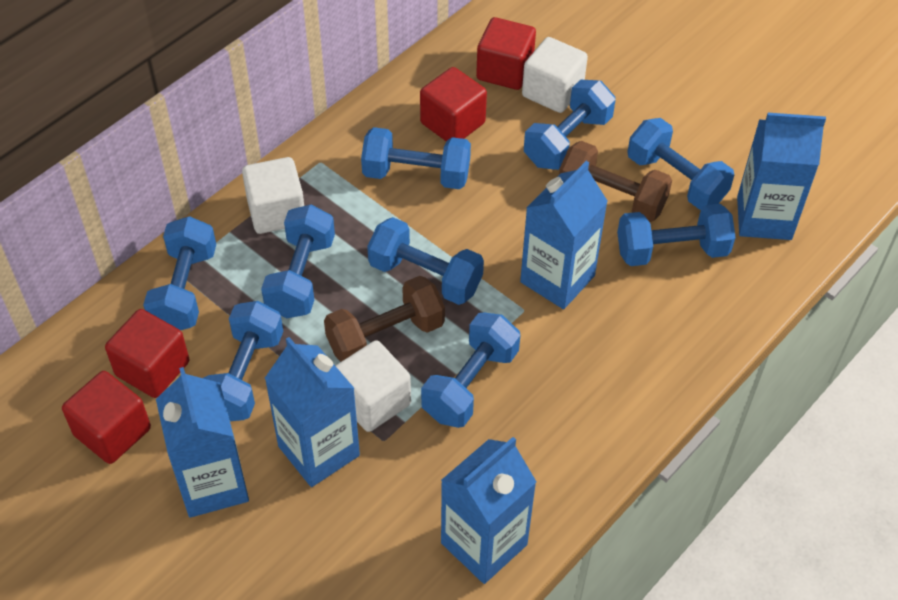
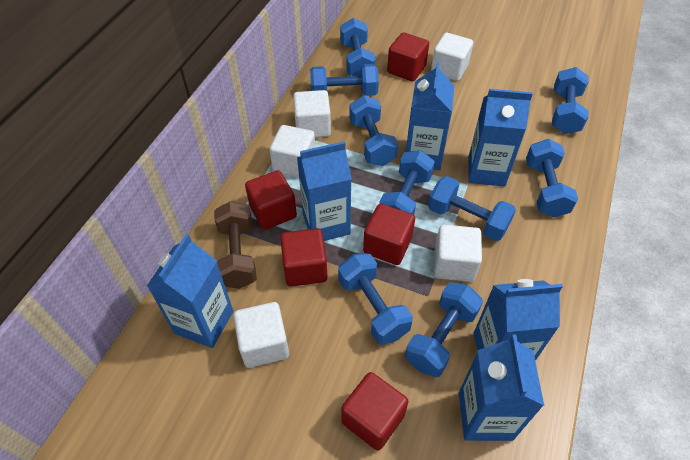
blue carton: 5 -> 6
brown dumbbell: 2 -> 1
red cube: 4 -> 5
white cube: 3 -> 5

